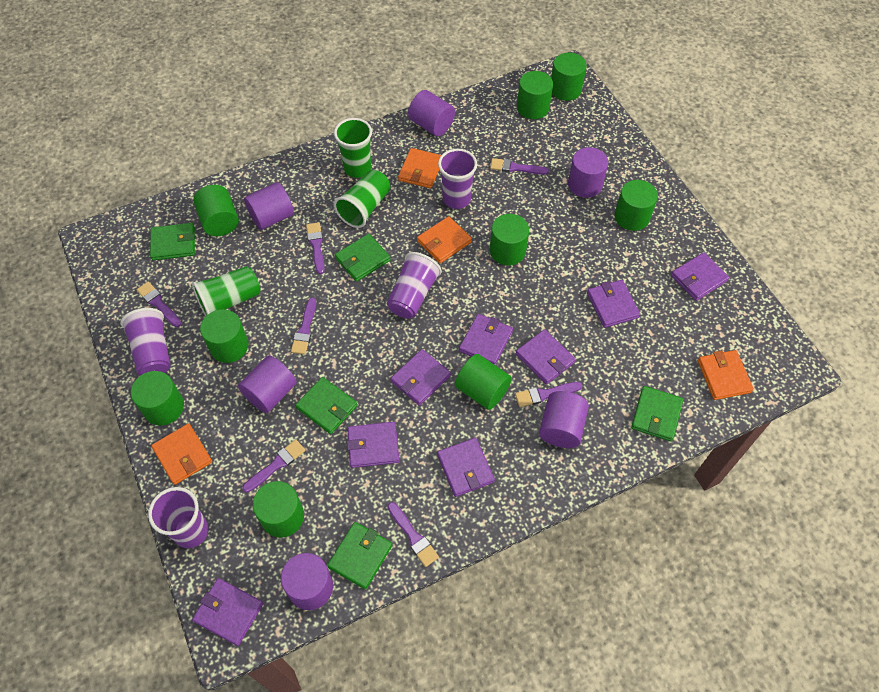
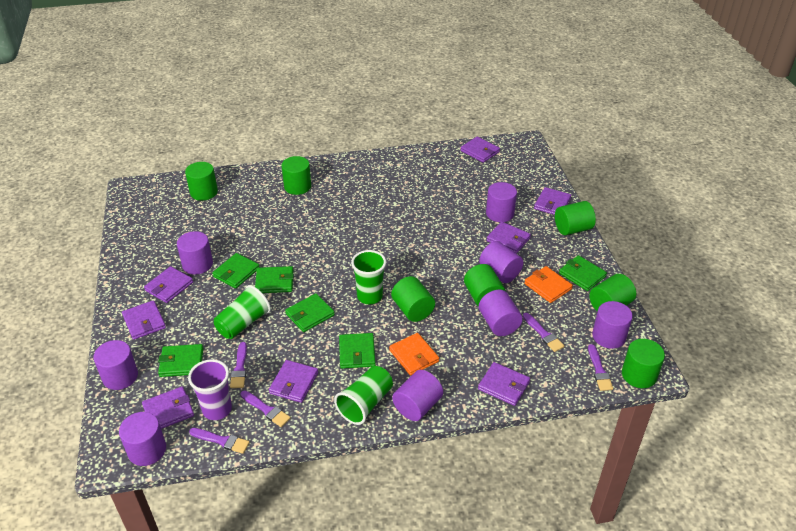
green cylinder: 9 -> 7
green wallet: 5 -> 6
orange wallet: 4 -> 2
purple brush: 7 -> 5
purple cup: 4 -> 1
purple cylinder: 6 -> 8

